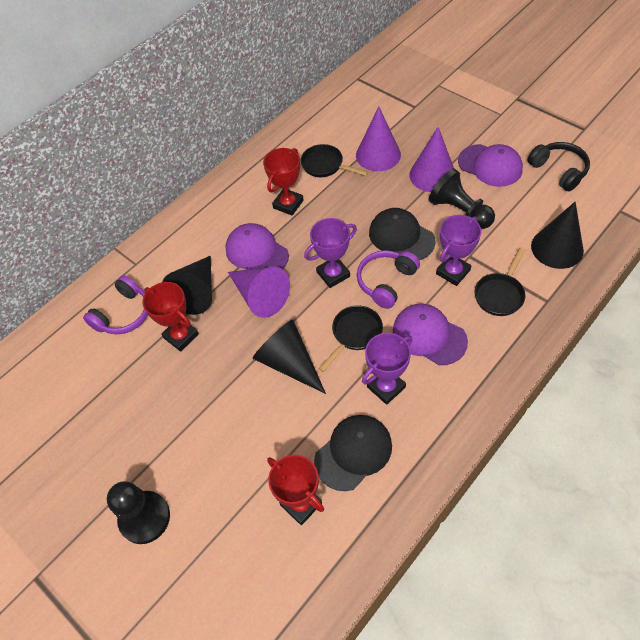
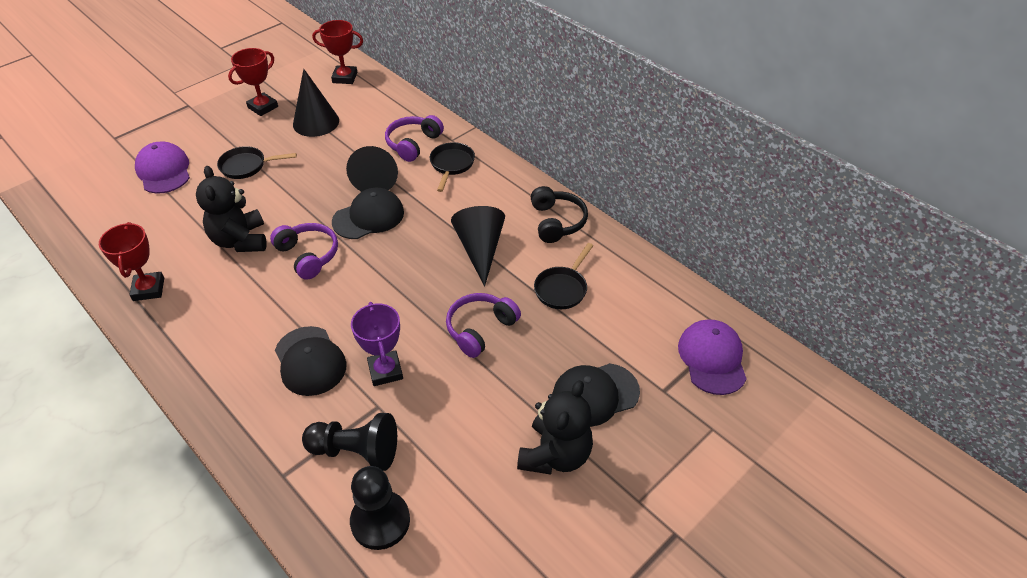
black cap: 2 -> 3
black teddy bear: 0 -> 2
purple cap: 3 -> 2
purple cone: 3 -> 0
purple headphones: 2 -> 3
purple trophy: 3 -> 1

